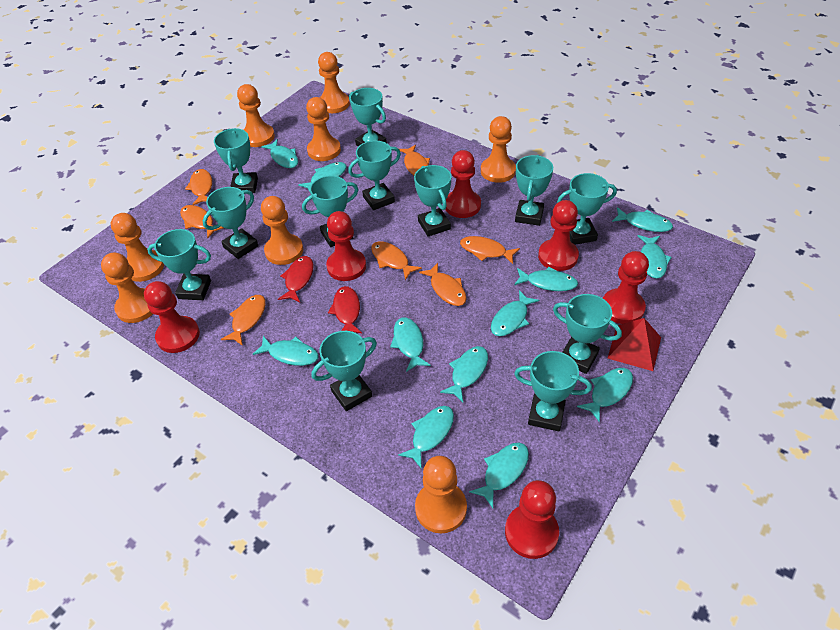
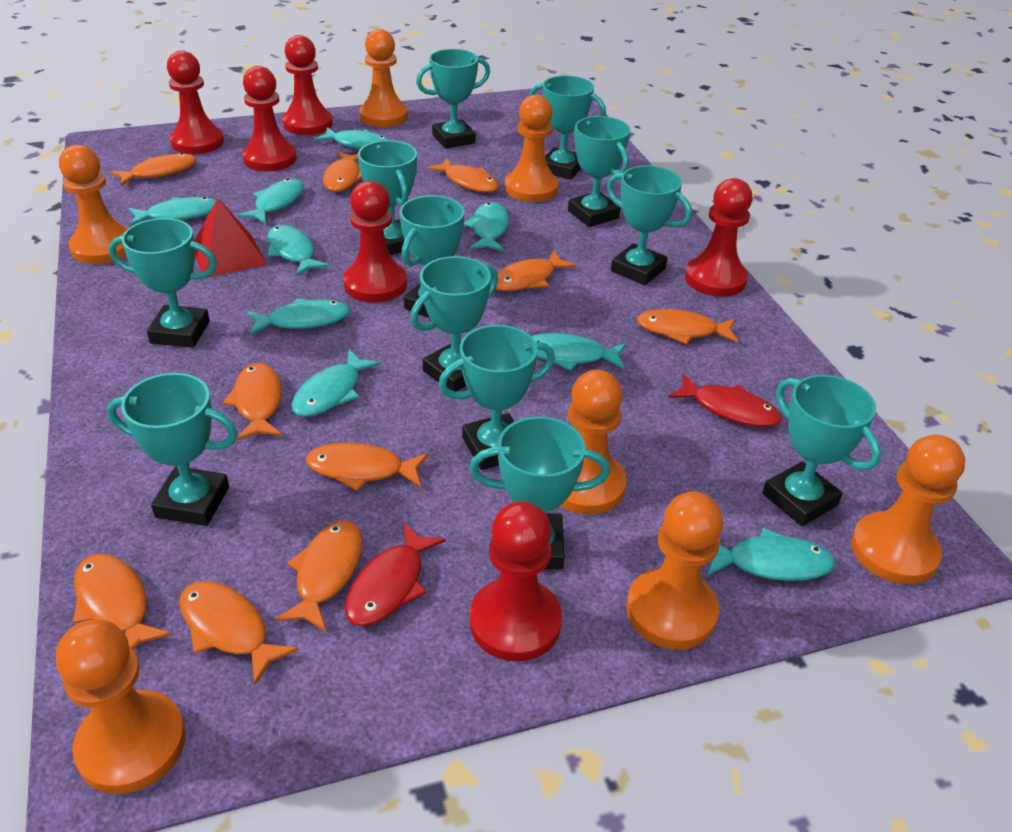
orange fish: 7 -> 10
orange pawn: 8 -> 7
turquoise fish: 12 -> 9

